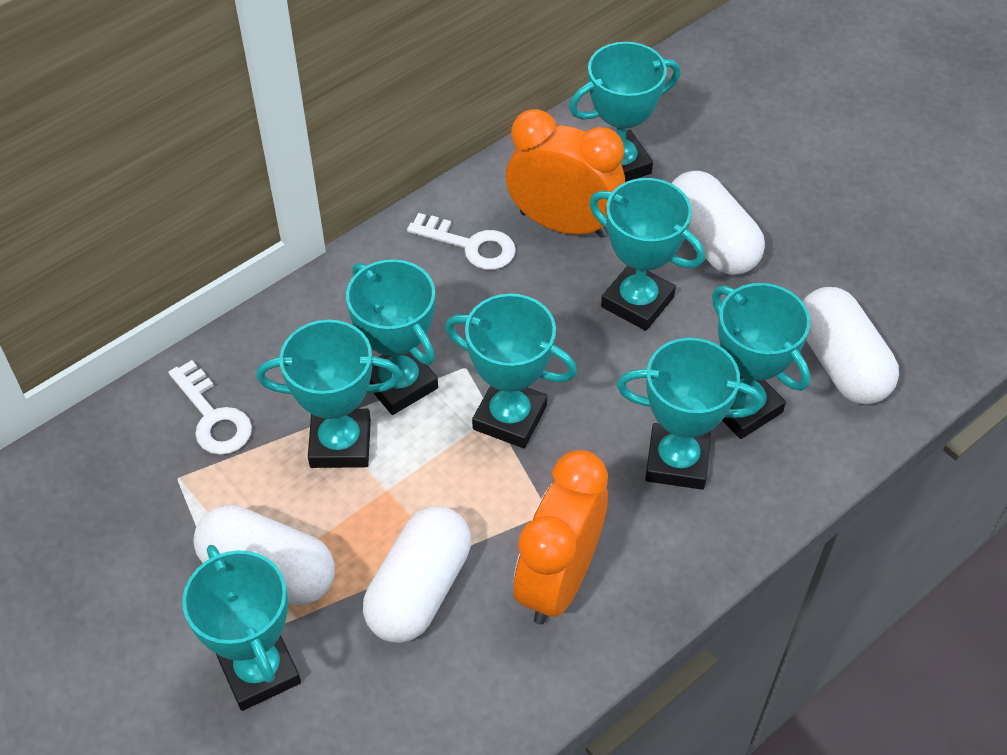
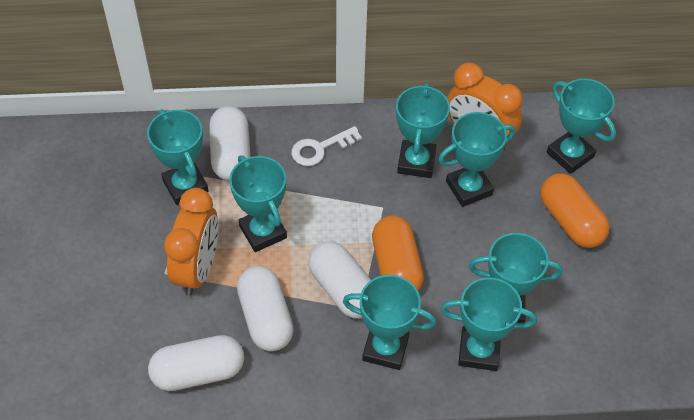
orange capsule: 0 -> 2
white key: 2 -> 1

